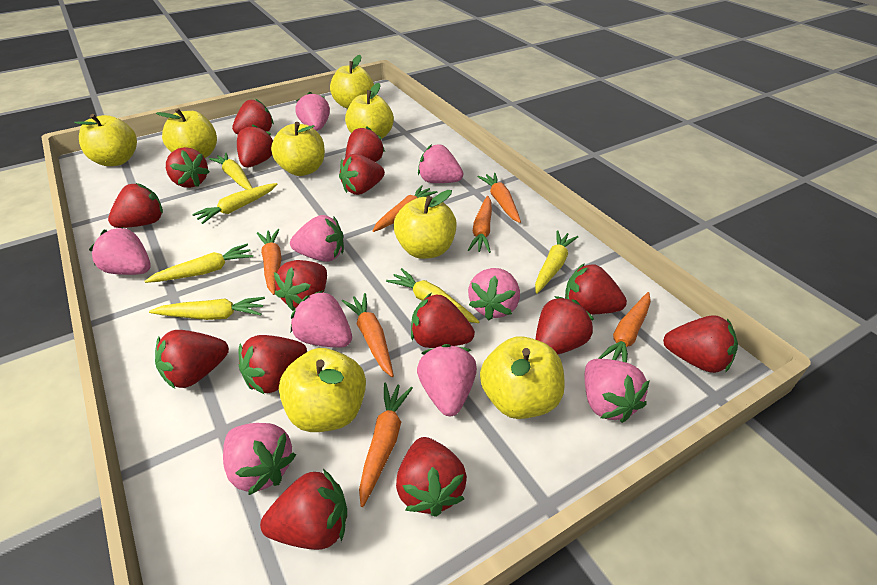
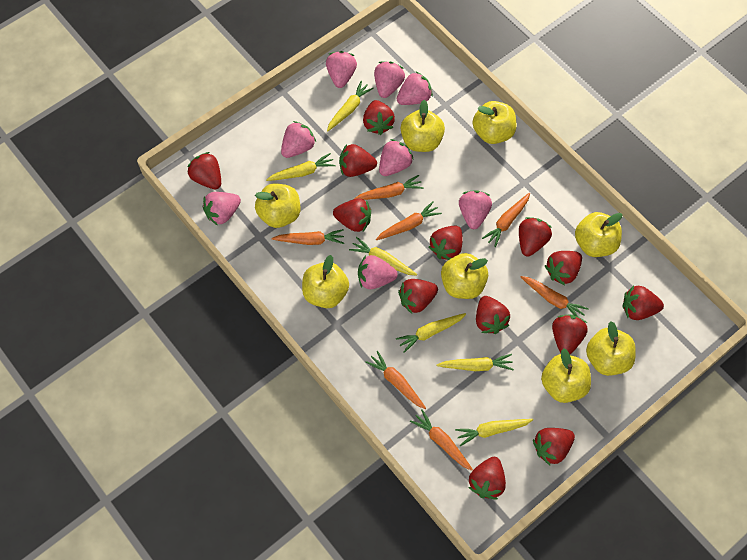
pink strawberry: 9 -> 8
red strawberry: 15 -> 13

